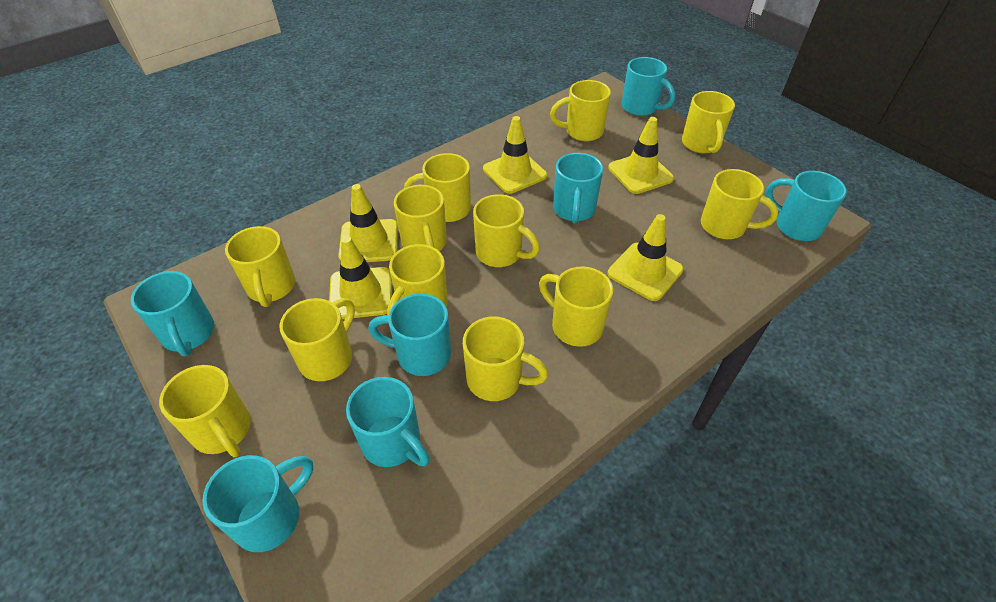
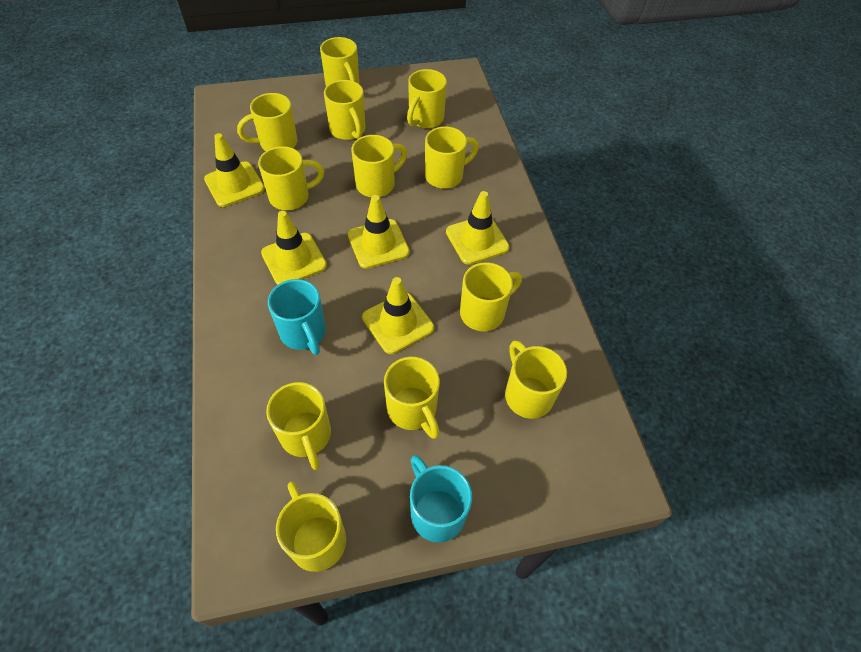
turquoise mug: 7 -> 2

